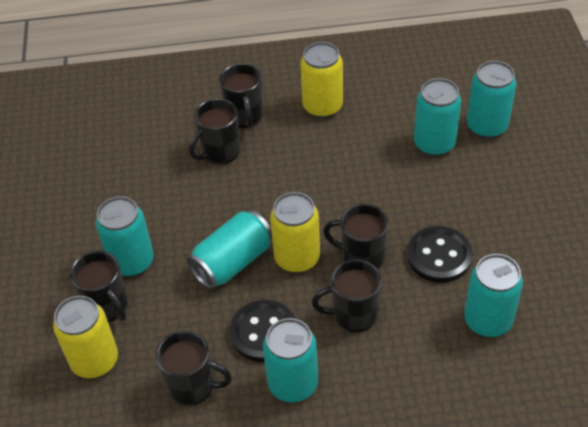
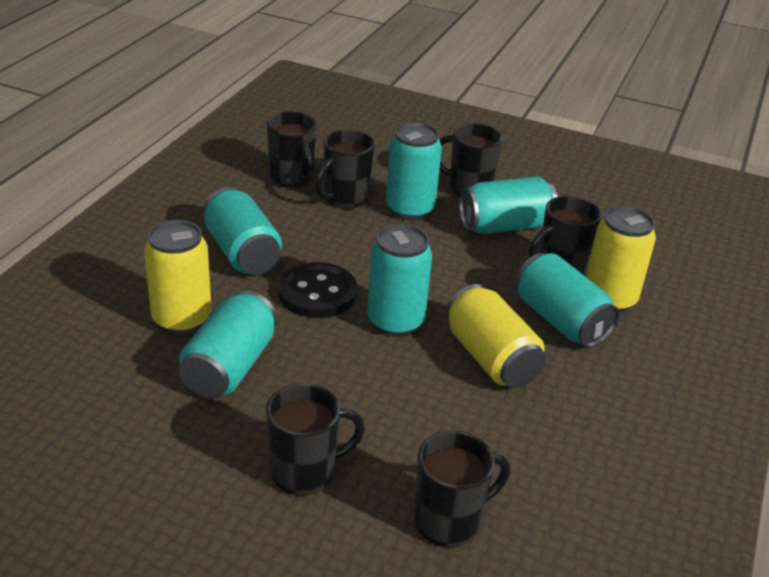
black button: 2 -> 1

